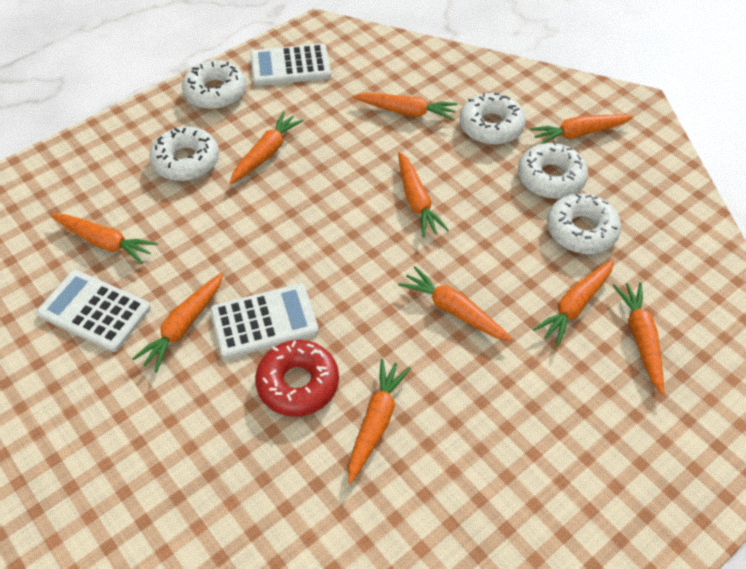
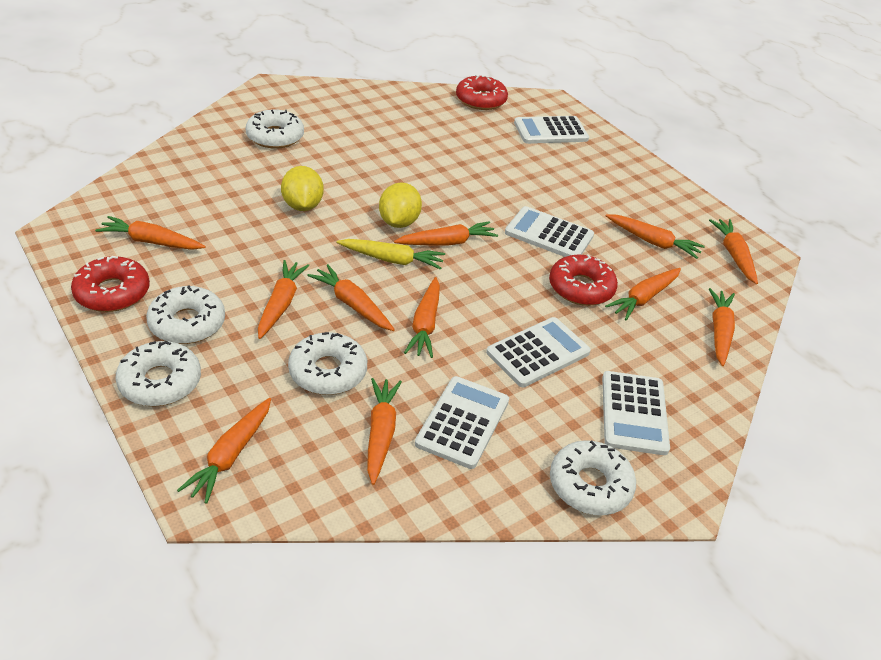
orange carrot: 10 -> 11
red donut: 1 -> 3
white calculator: 3 -> 5
yellow carrot: 0 -> 1
yellow lemon: 0 -> 2

